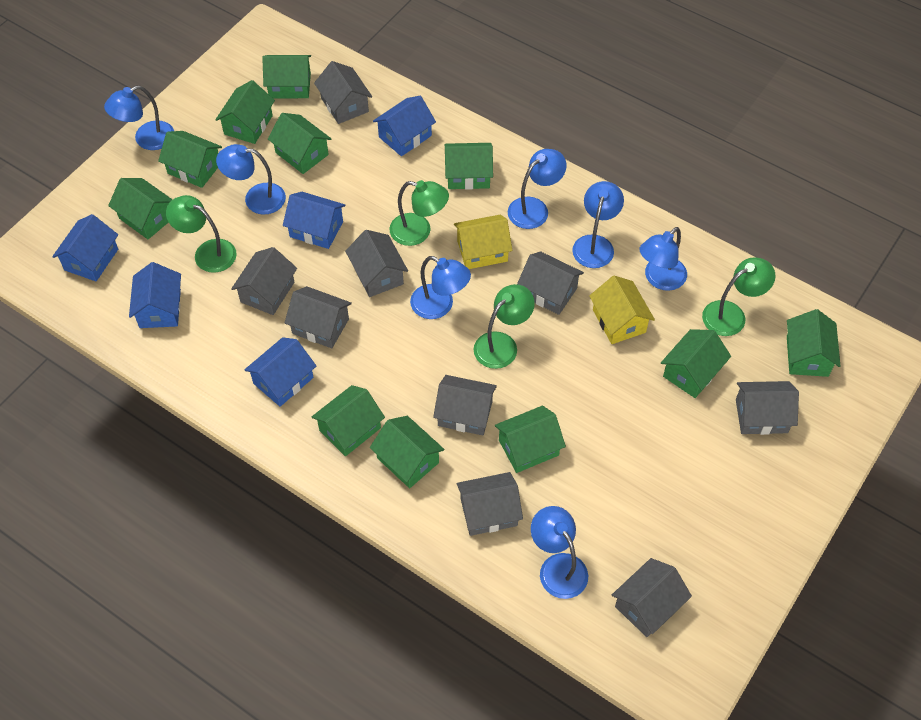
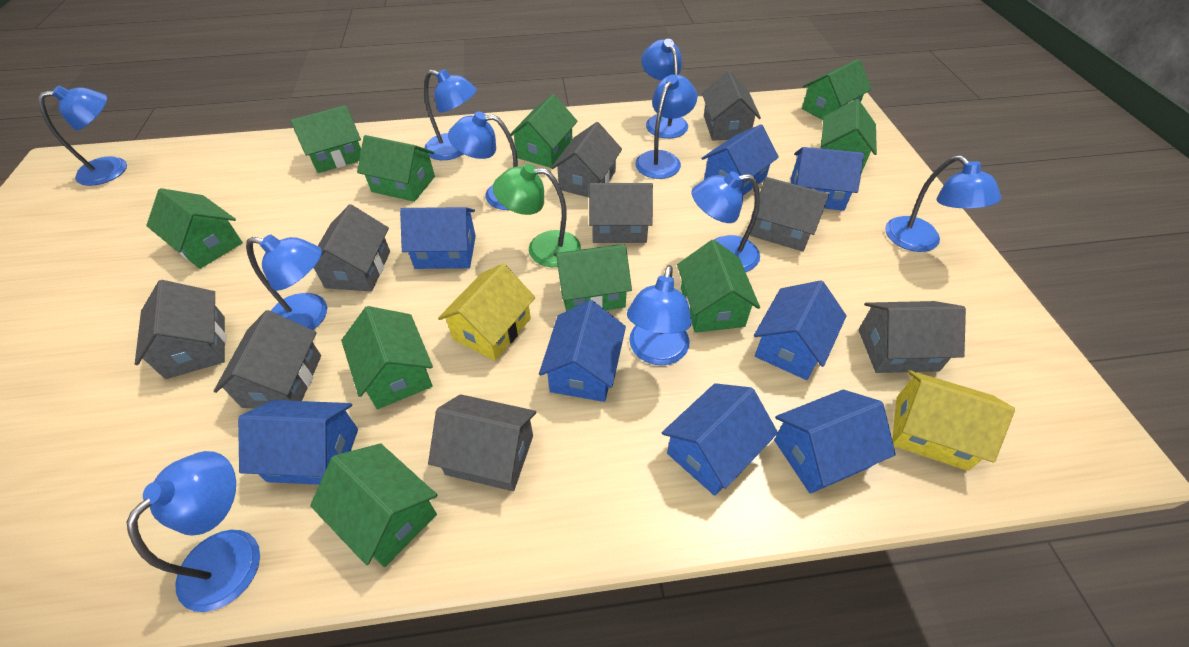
blue house: 5 -> 8
blue lamp: 7 -> 10
green house: 11 -> 10
green lamp: 4 -> 1

